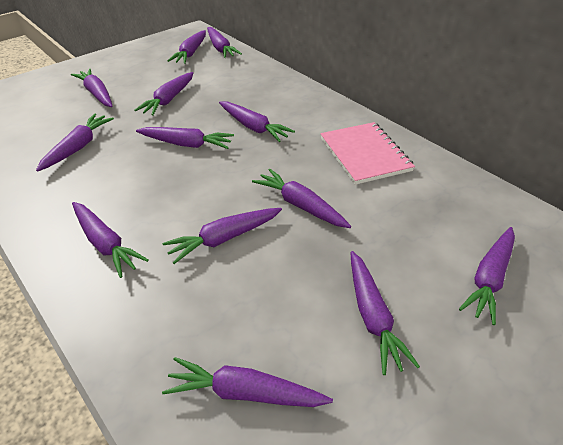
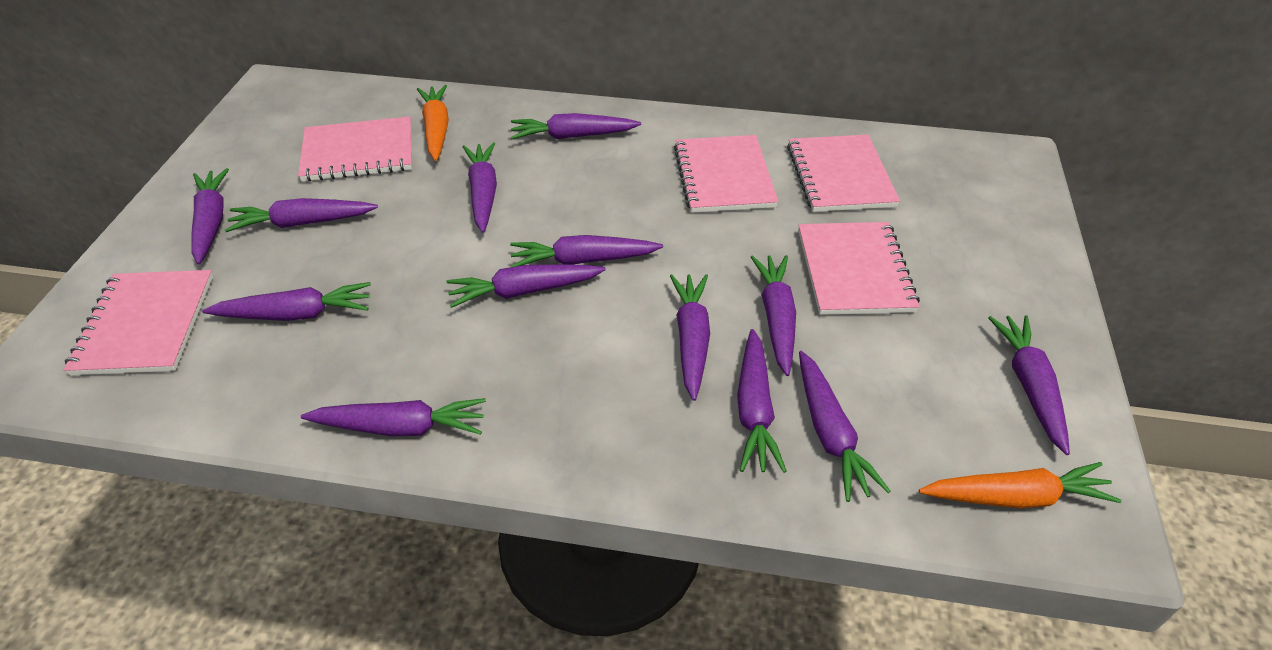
orange carrot: 0 -> 2
pink notebook: 1 -> 5

